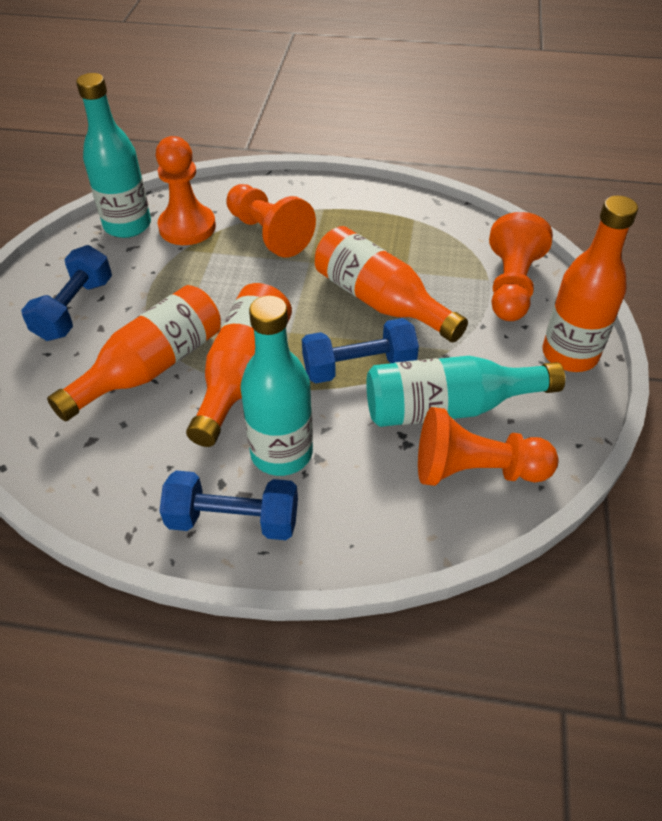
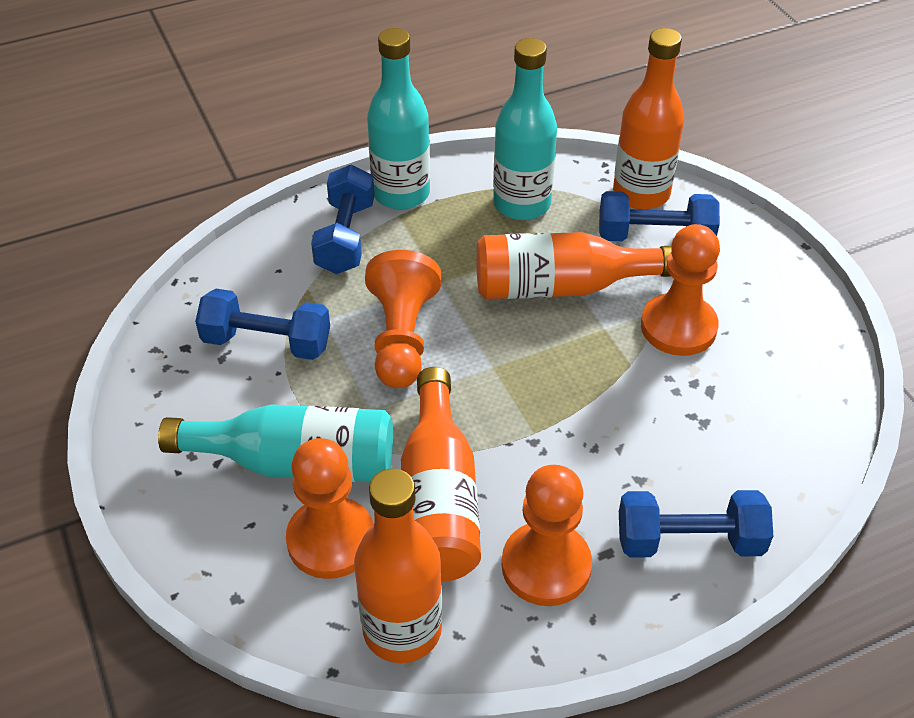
blue dumbbell: 3 -> 4

